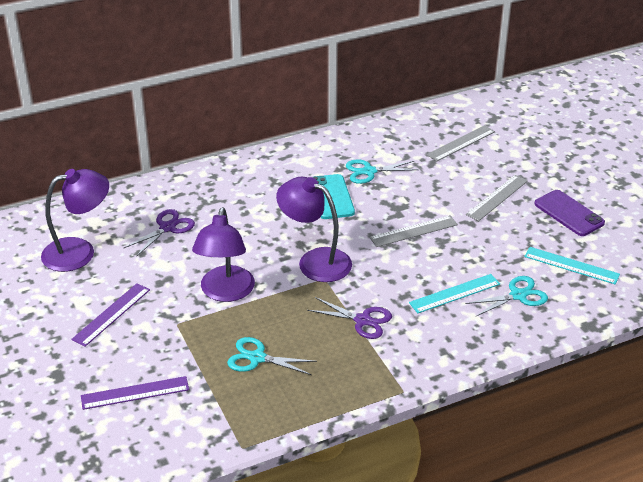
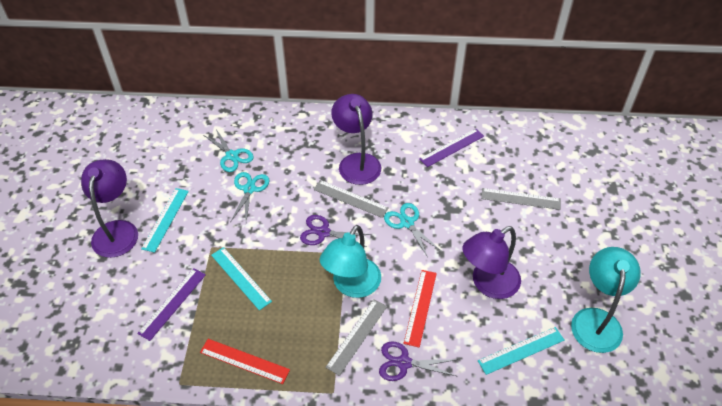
purple phone: 1 -> 0
red ruler: 0 -> 2
turquoise lamp: 0 -> 2
turquoise phone: 1 -> 0
turquoise ruler: 2 -> 3

